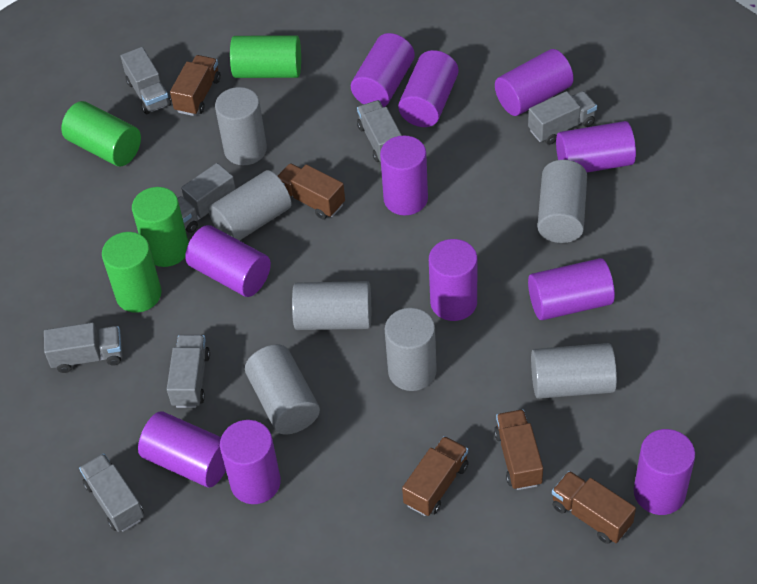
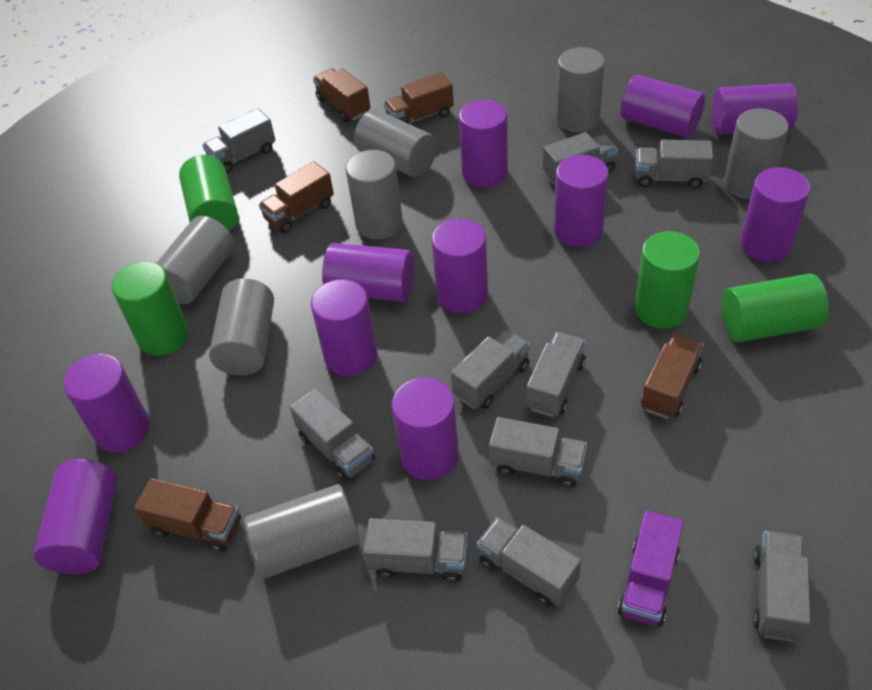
grey truck: 7 -> 10
purple truck: 0 -> 1

